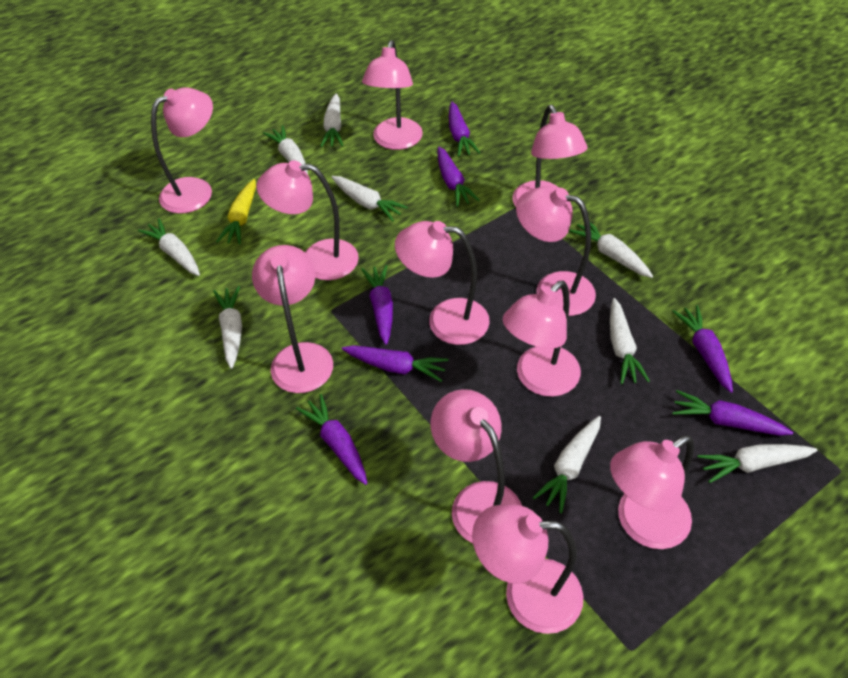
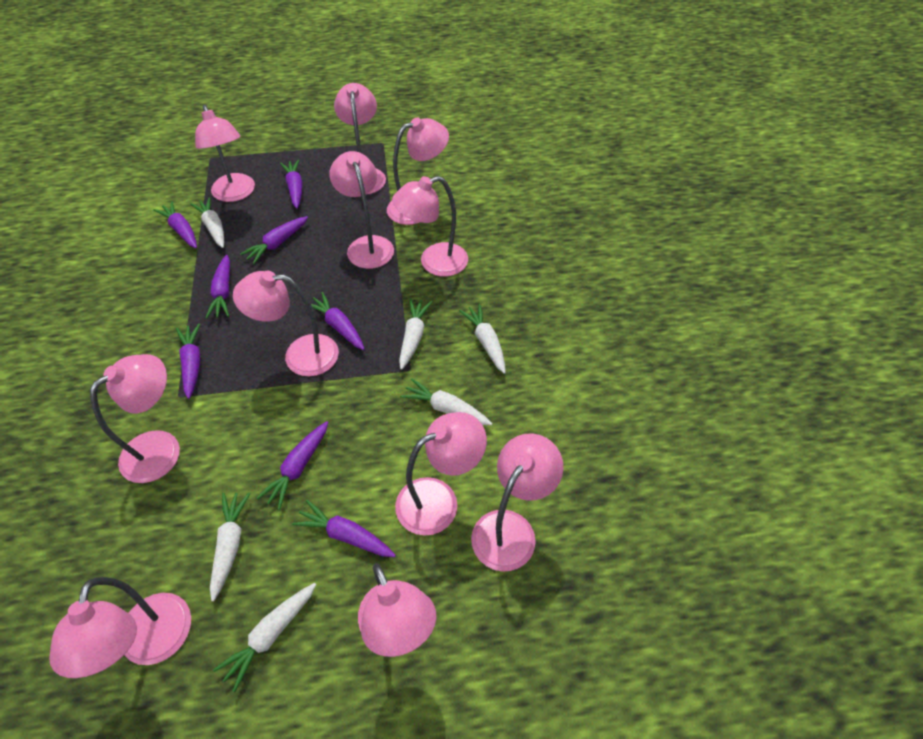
purple carrot: 7 -> 8
white carrot: 9 -> 6
yellow carrot: 1 -> 0

